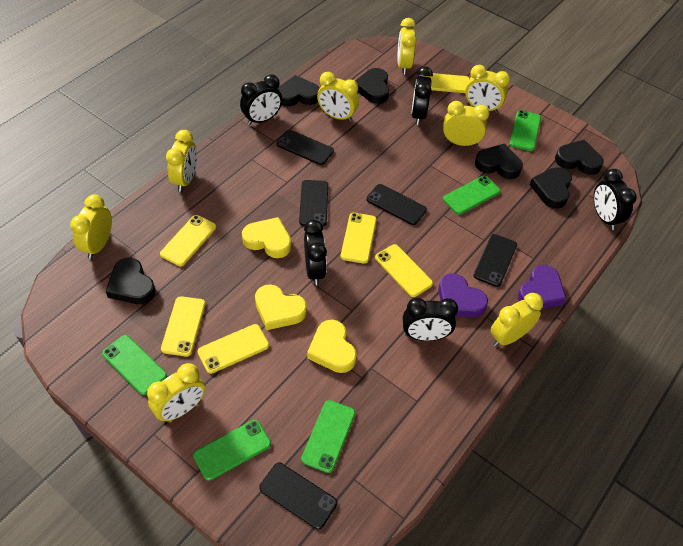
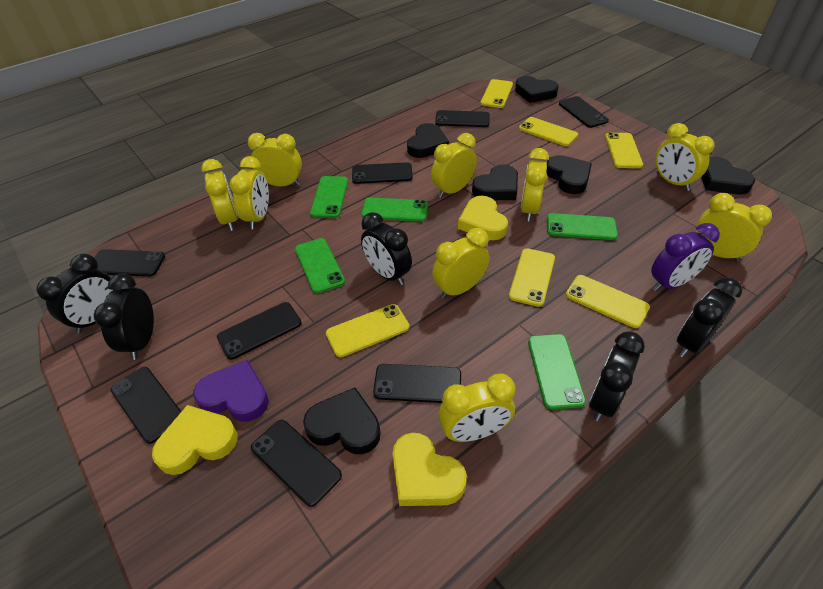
black phone: 5 -> 8
purple clock: 0 -> 1
purple heart: 2 -> 1
yellow clock: 8 -> 9

